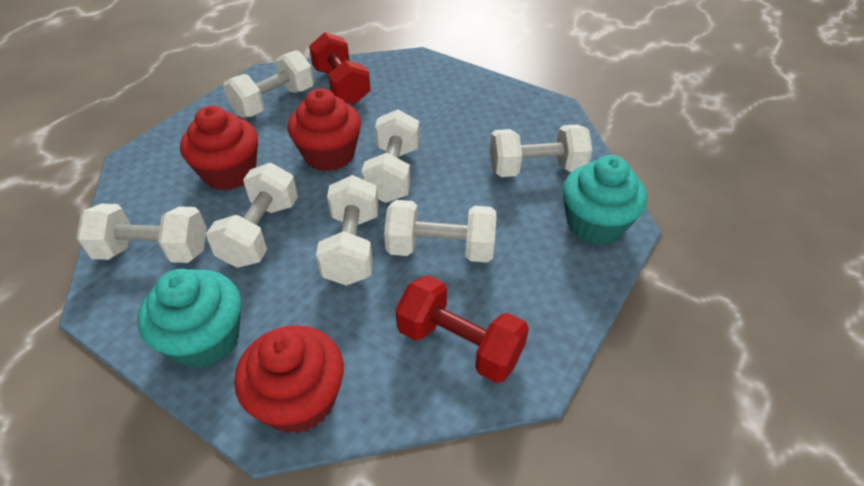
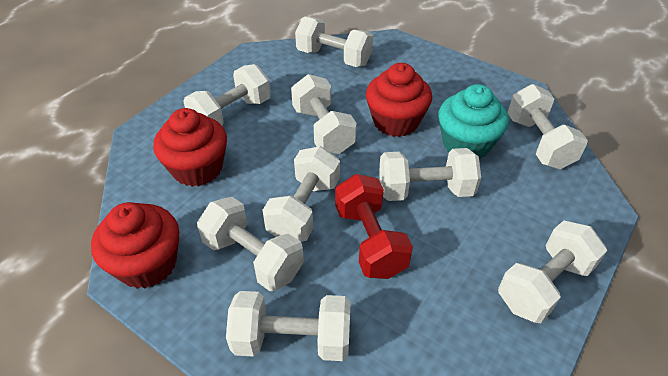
red dumbbell: 2 -> 1
turquoise cupcake: 2 -> 1
white dumbbell: 7 -> 9

